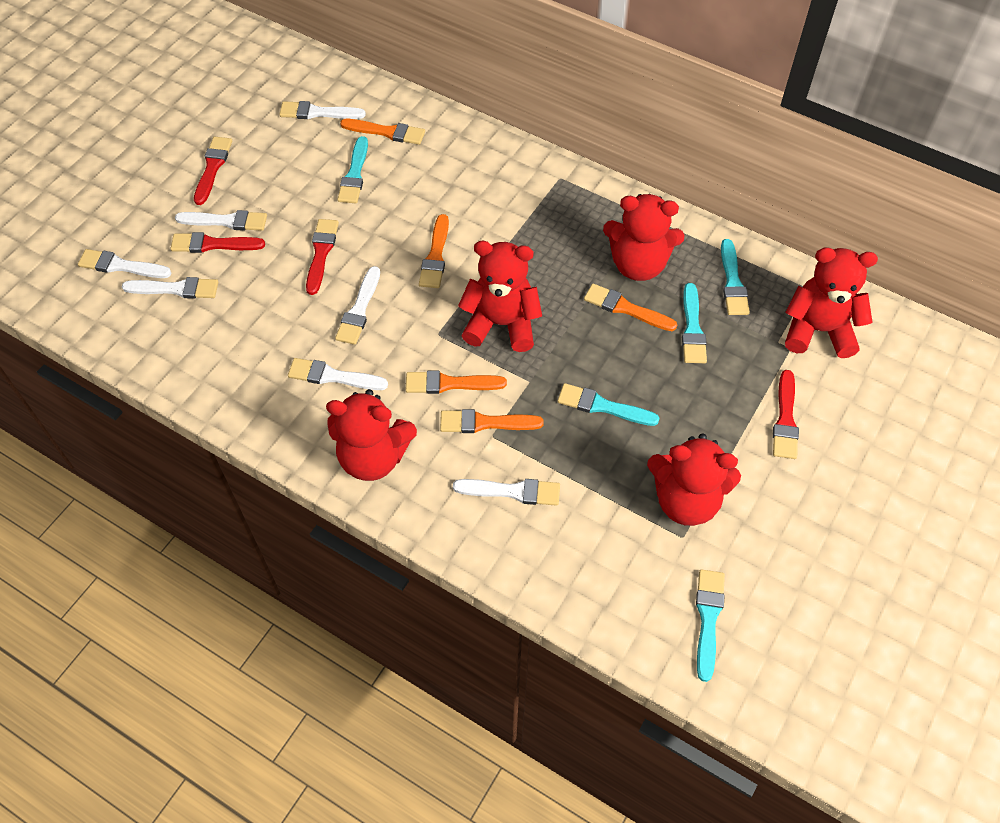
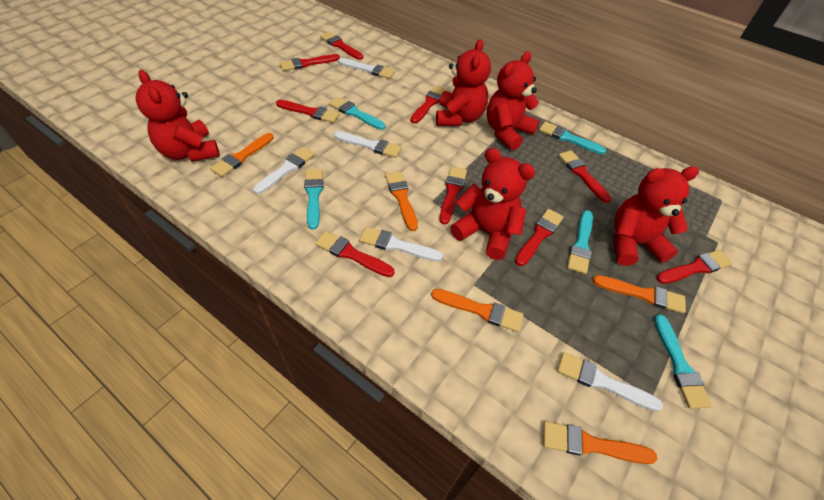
red brush: 4 -> 9
white brush: 7 -> 5

